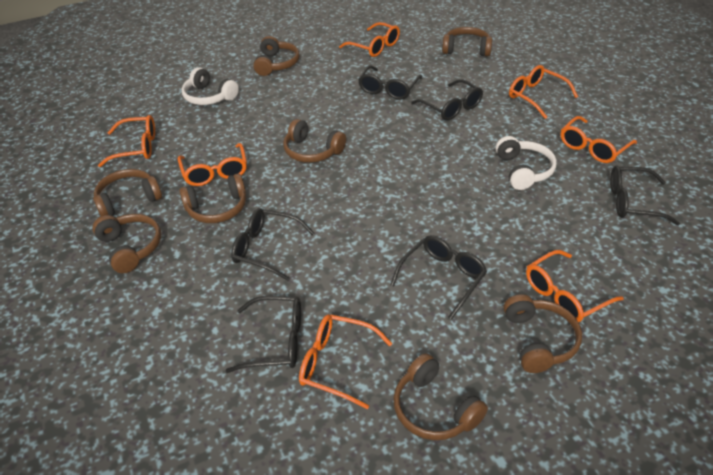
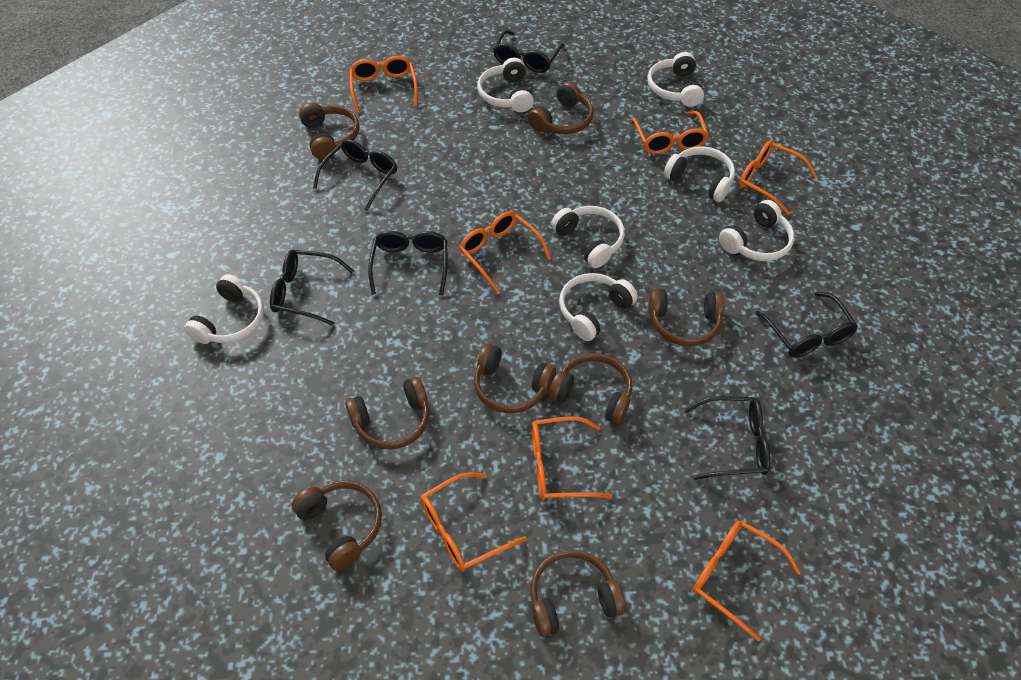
white headphones: 2 -> 7

